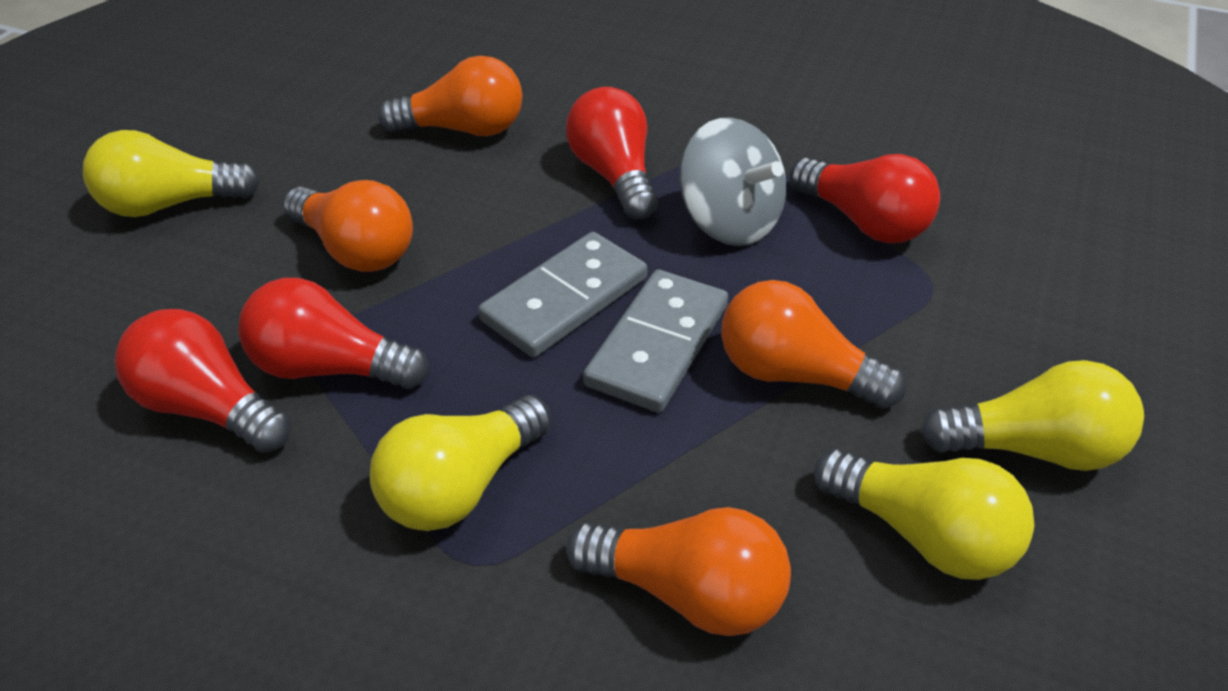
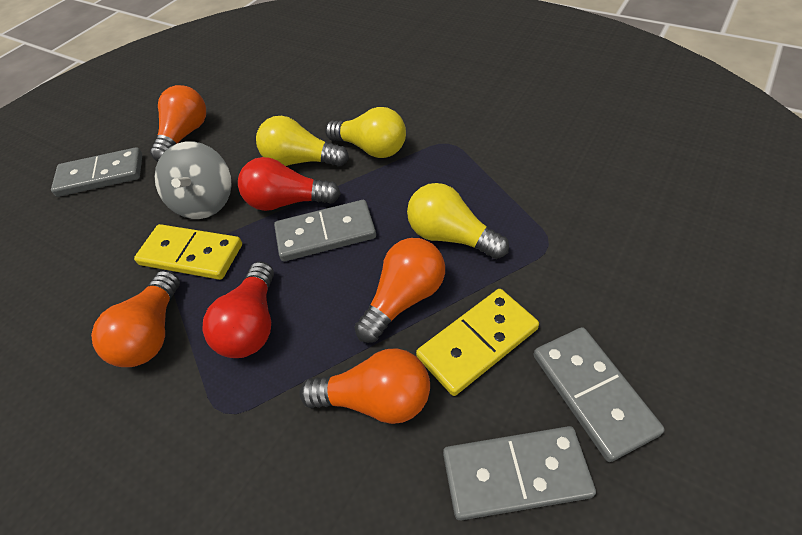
grey domino: 2 -> 4
red light bulb: 4 -> 2
yellow domino: 0 -> 2
yellow light bulb: 4 -> 3

